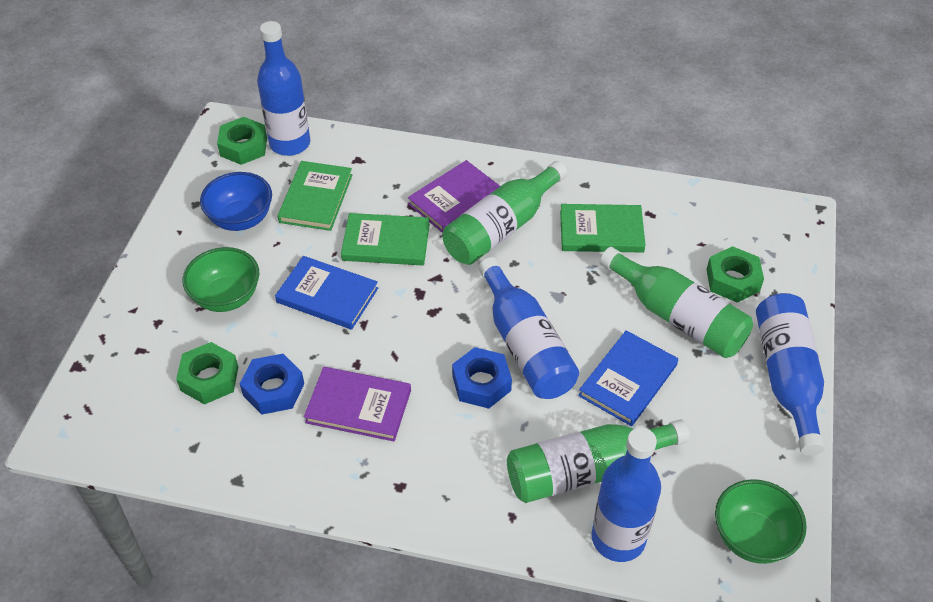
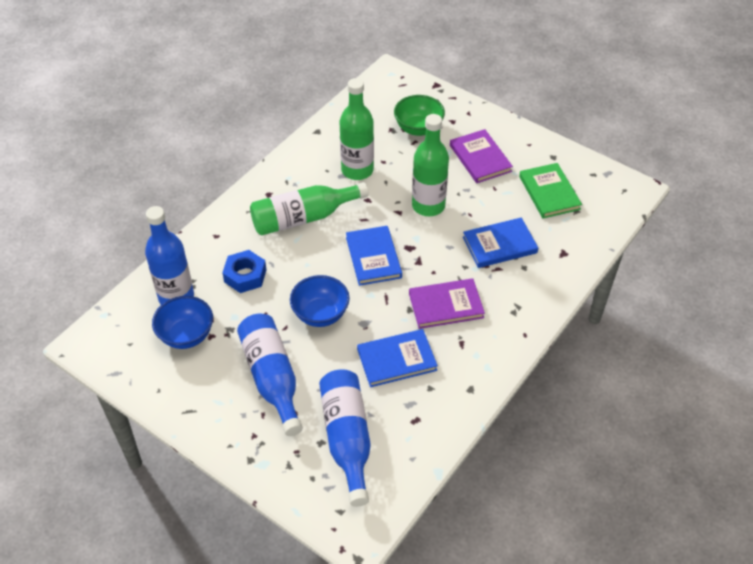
blue book: 2 -> 3
blue bottle: 4 -> 3
blue bowl: 1 -> 2
blue nut: 2 -> 1
green book: 3 -> 1
green bowl: 2 -> 1
green nut: 3 -> 0

